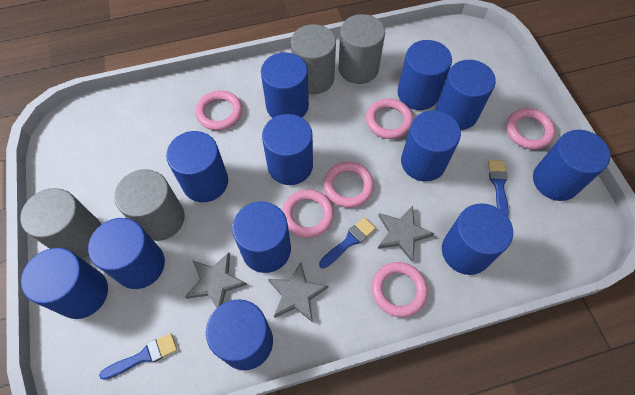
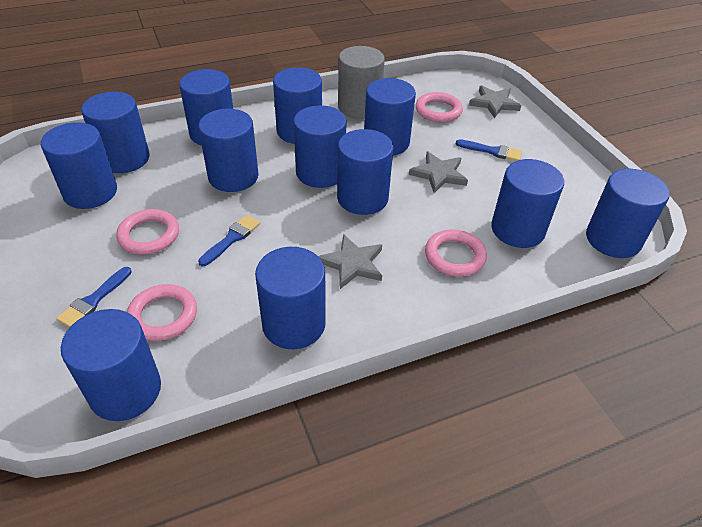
grey cylinder: 4 -> 1
pink ring: 6 -> 4

